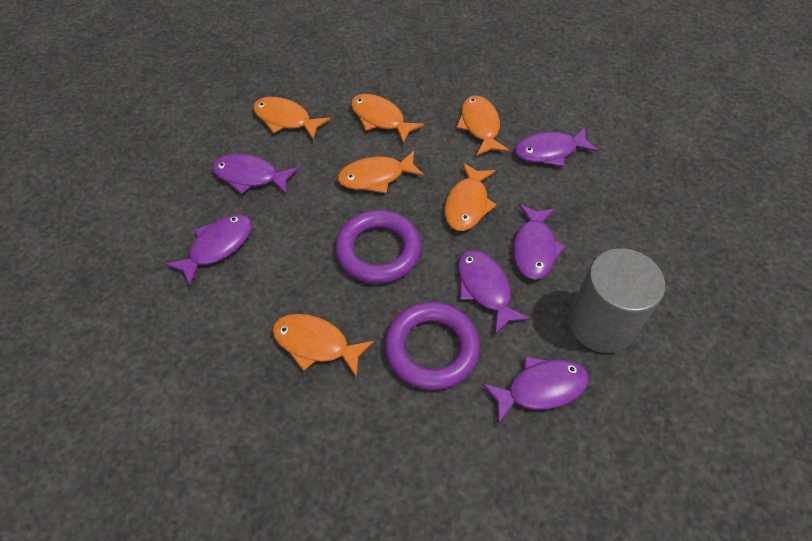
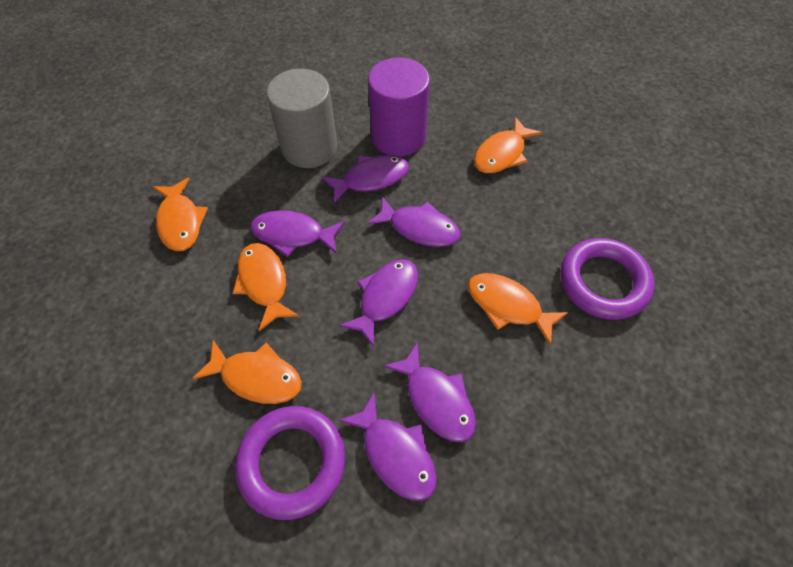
orange fish: 6 -> 5
purple cylinder: 0 -> 1

